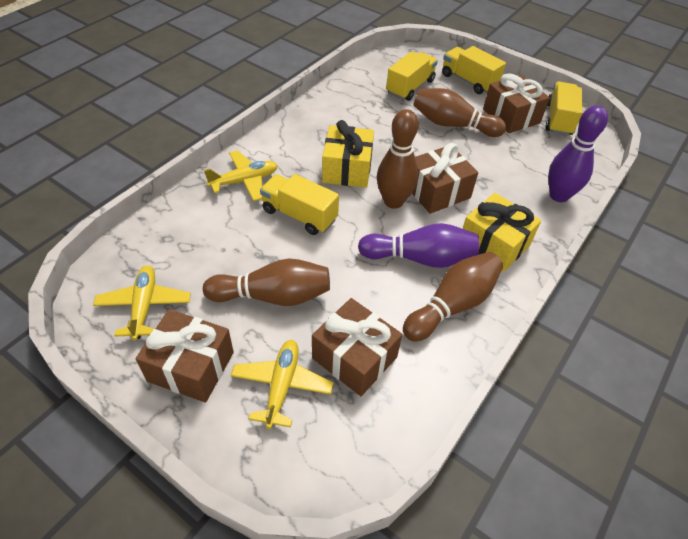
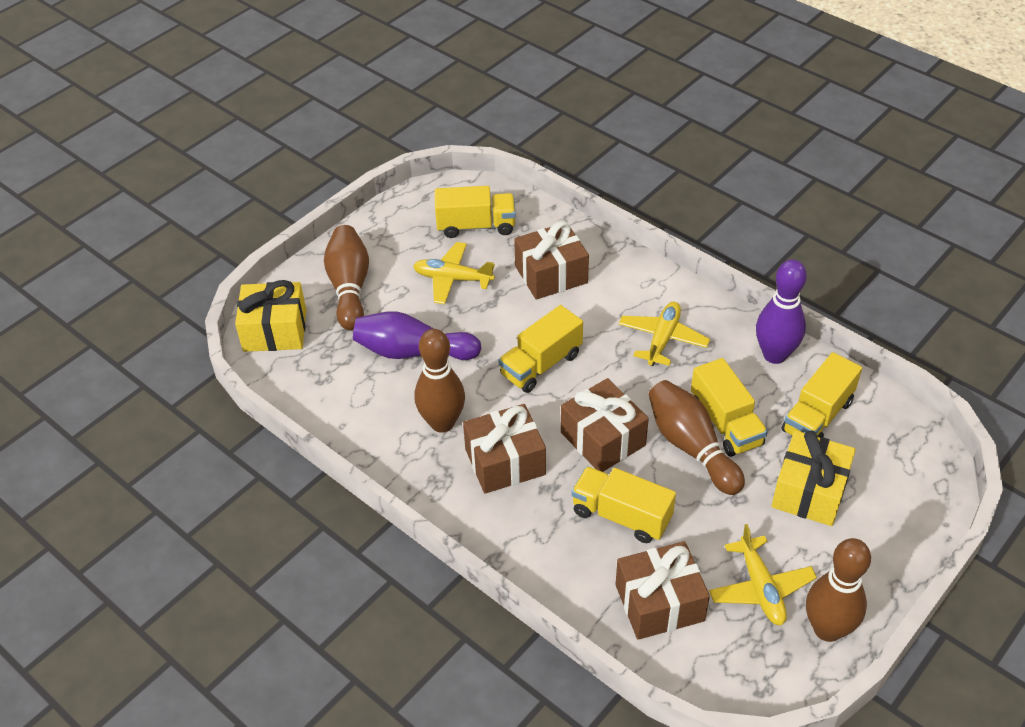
yellow truck: 4 -> 5

